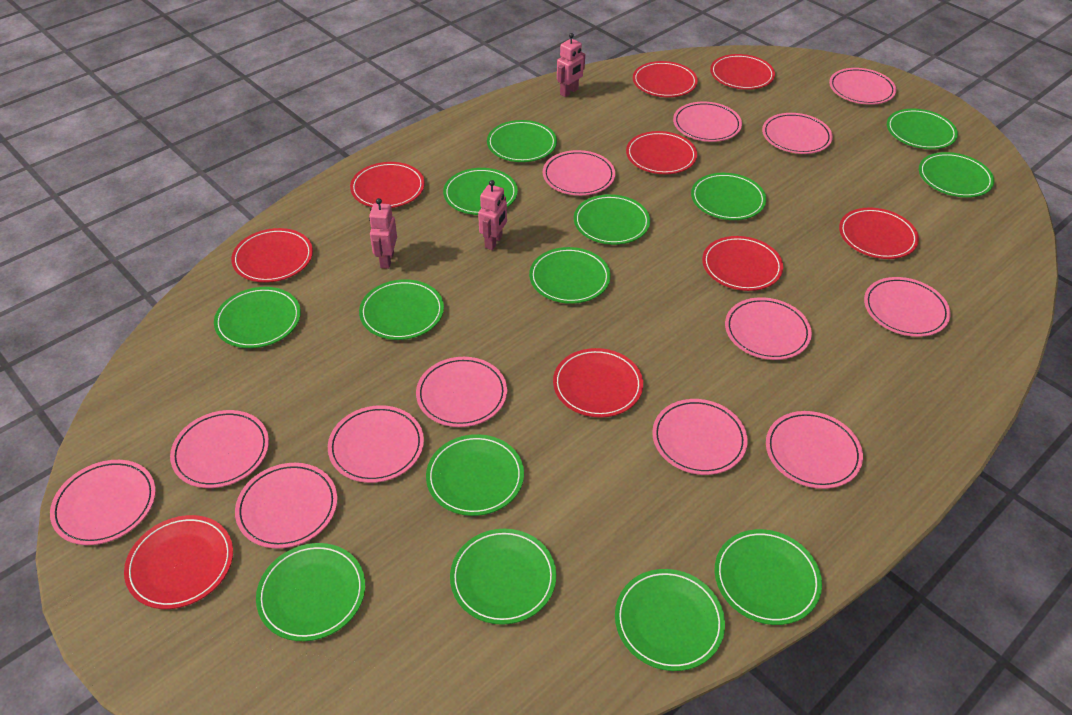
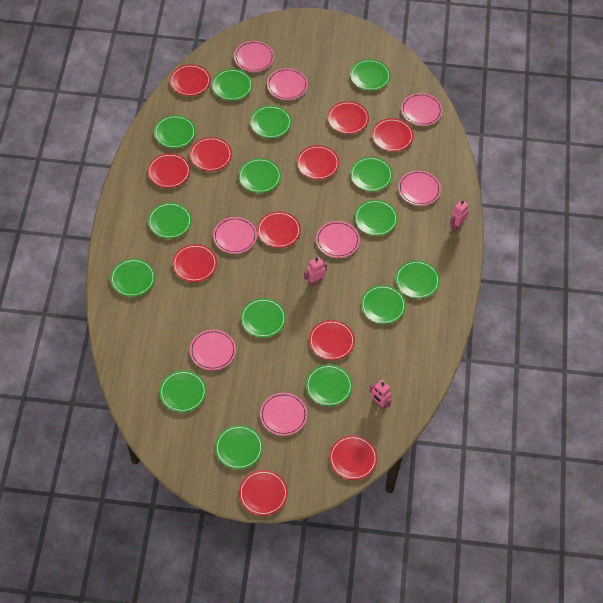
green plate: 14 -> 15
pink plate: 13 -> 8
red plate: 9 -> 11

